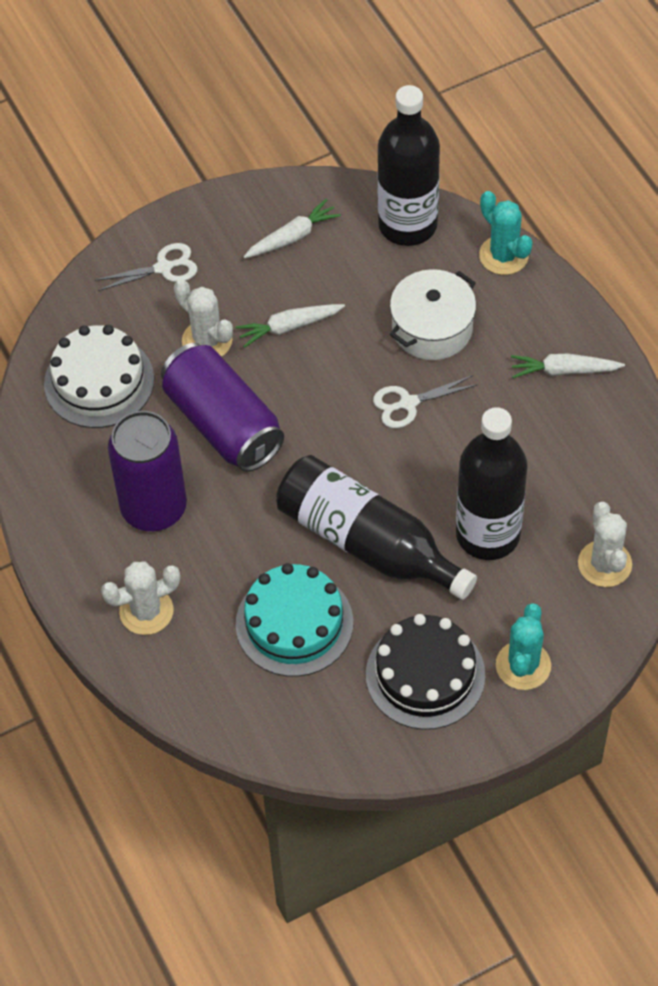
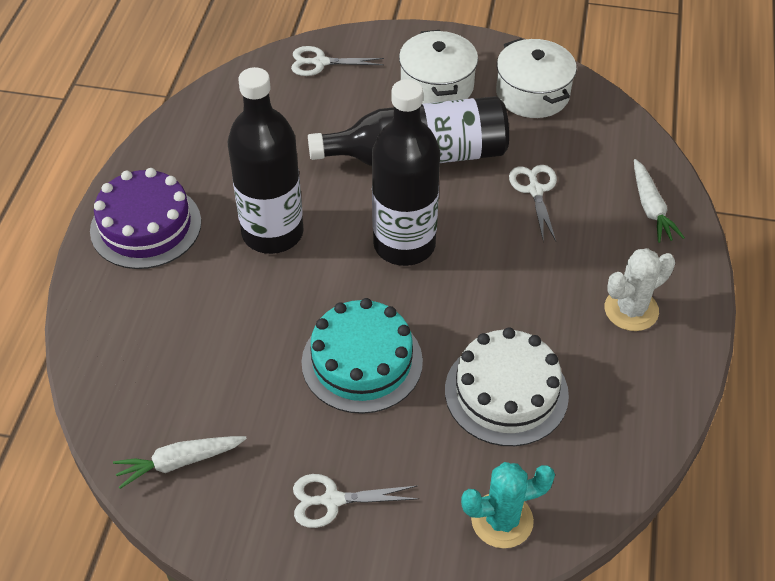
black cake: 1 -> 0
purple cake: 0 -> 1
purple can: 2 -> 0
turquoise cactus: 2 -> 1
white cactus: 3 -> 1
white carrot: 3 -> 2
white pot: 1 -> 2
white scissors: 2 -> 3

